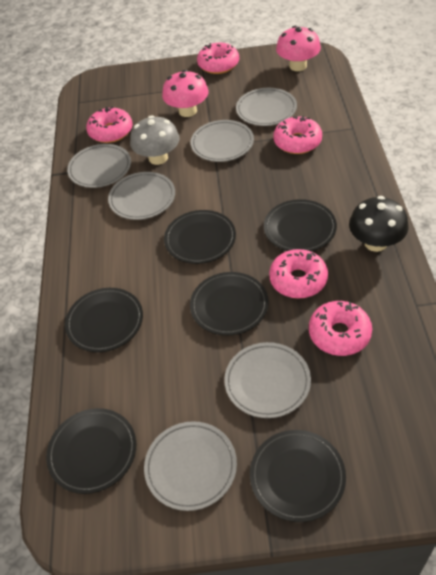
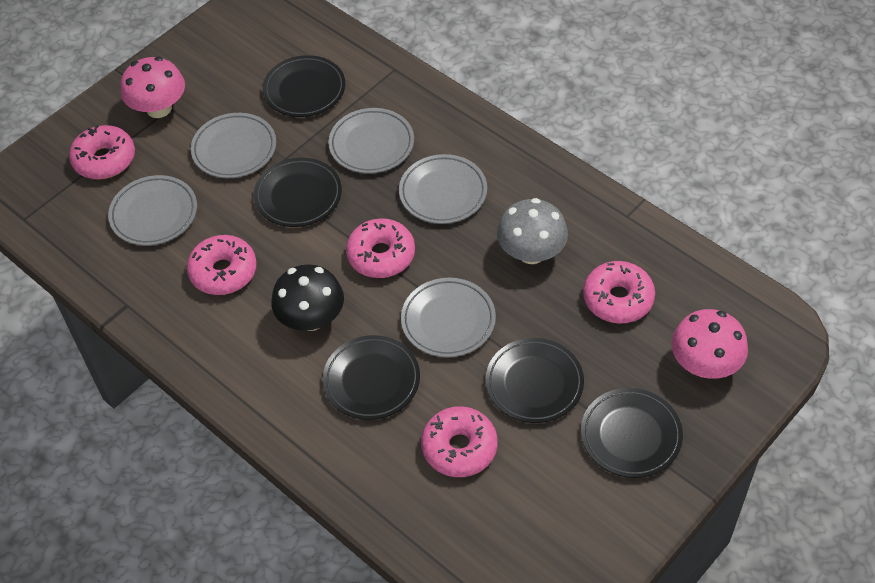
black plate: 6 -> 5
grey plate: 6 -> 5

